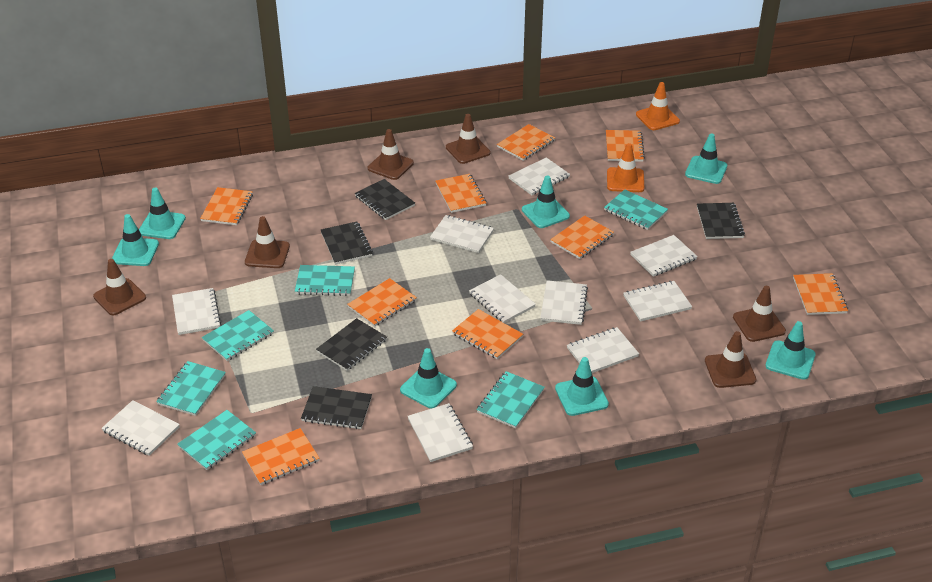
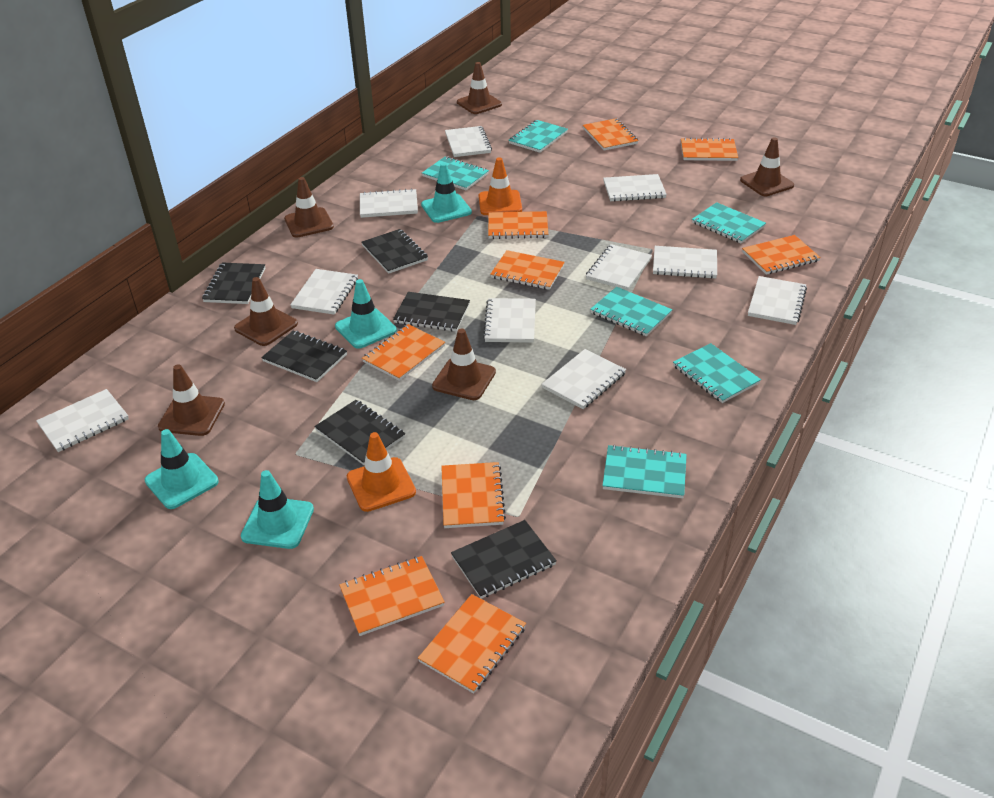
black notebook: 5 -> 6
turquoise traffic cone: 7 -> 4

